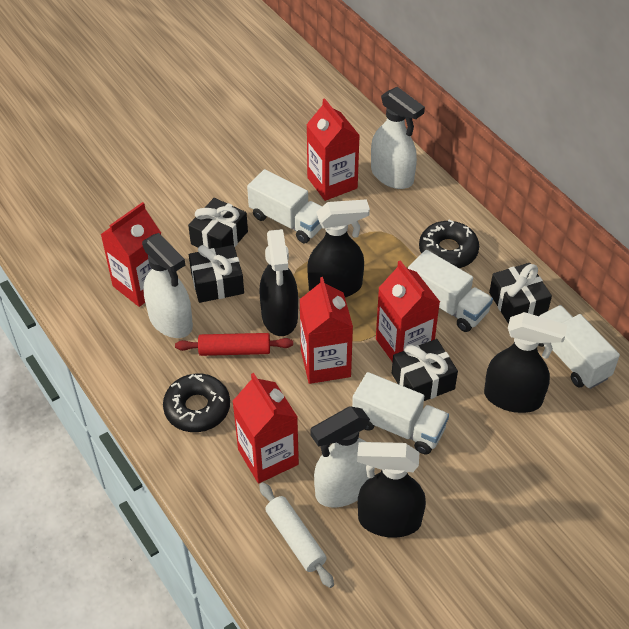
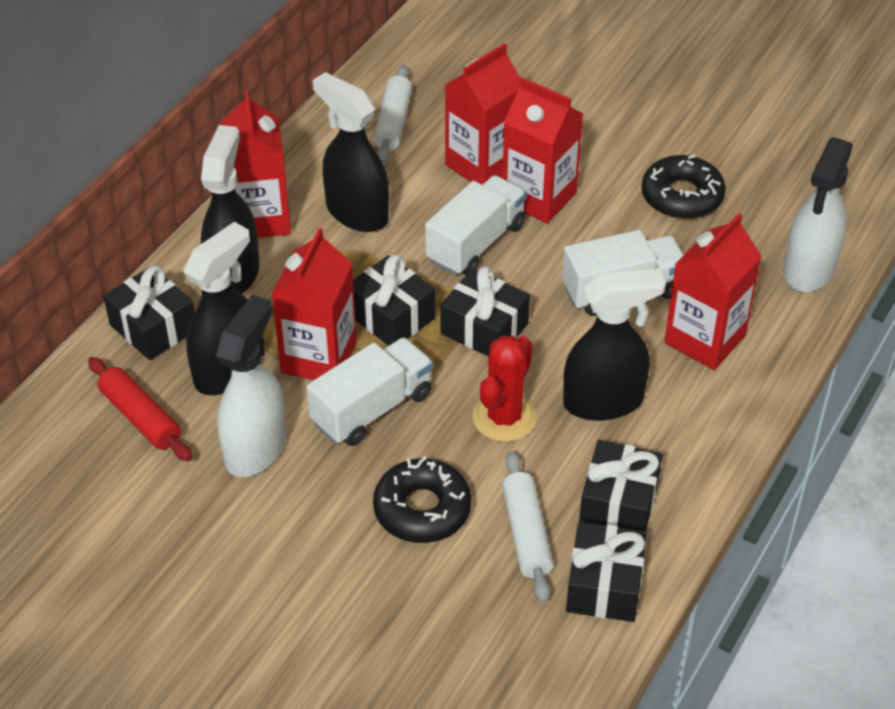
black gift: 4 -> 5
red cactus: 0 -> 1
white rolling pin: 1 -> 2
white spray bottle: 3 -> 2
white truck: 4 -> 3

